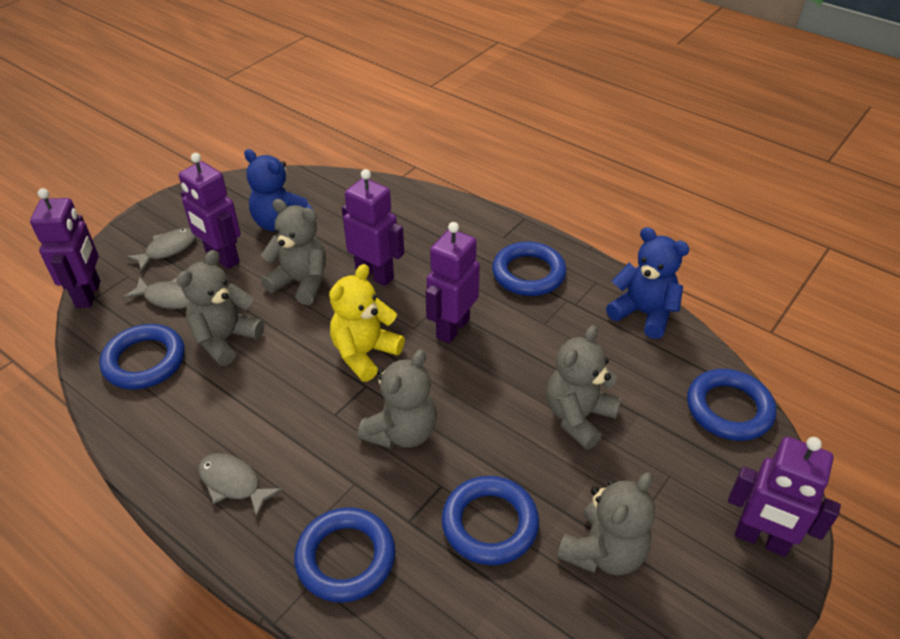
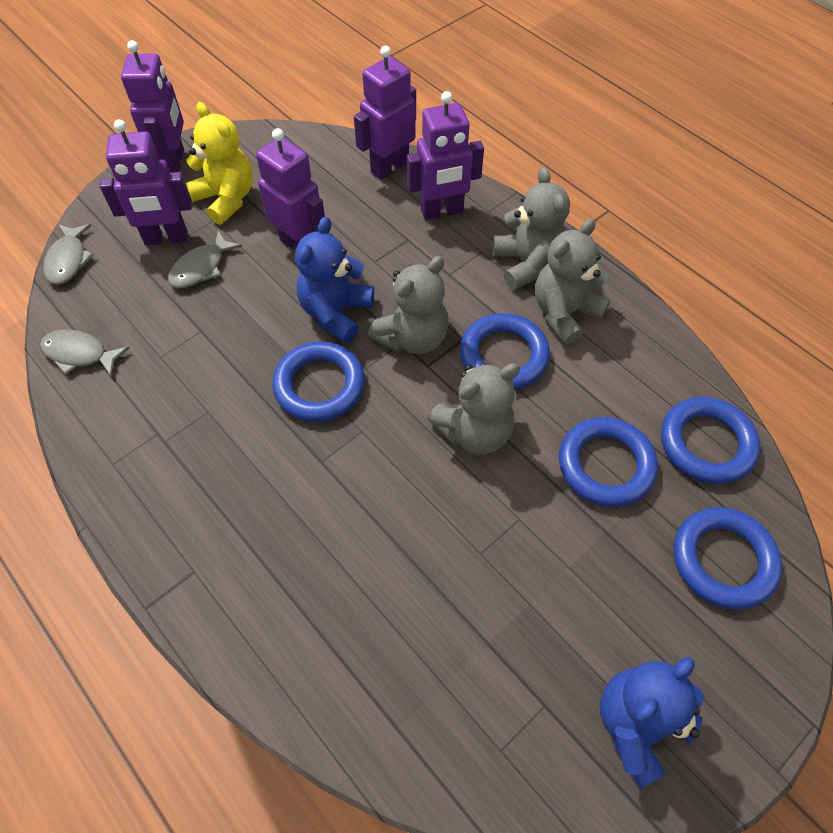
grey teddy bear: 5 -> 4

